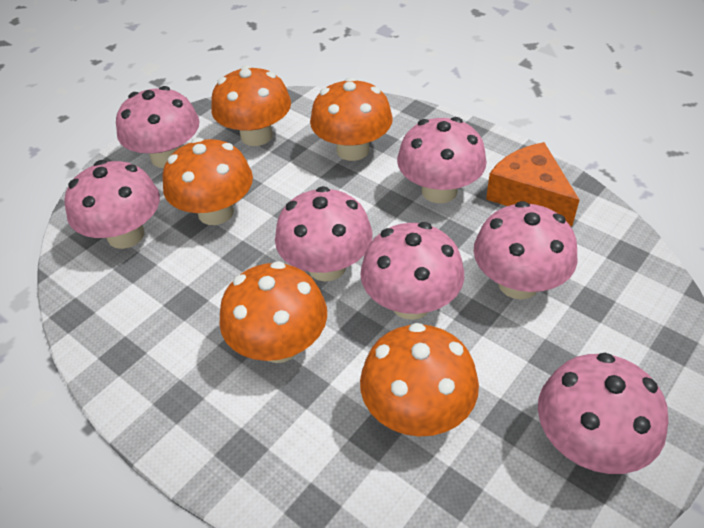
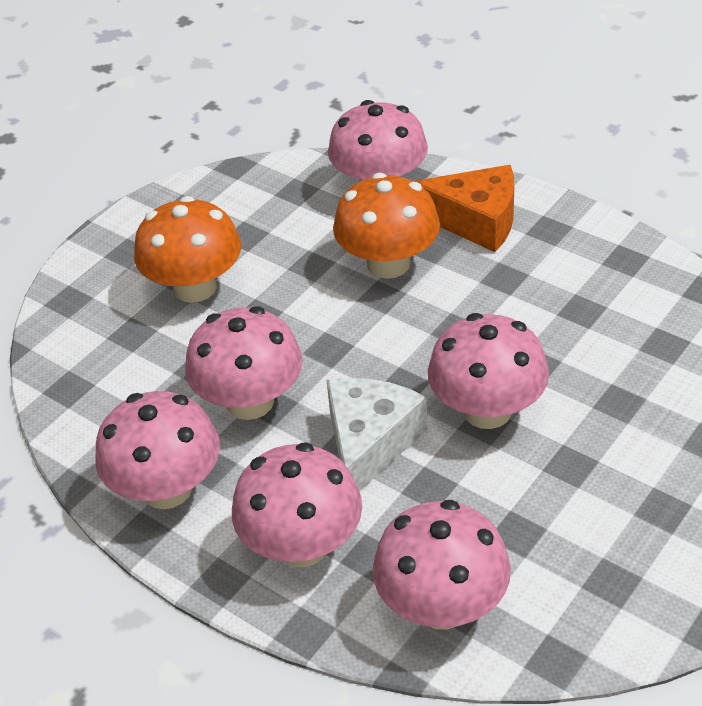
orange mushroom: 5 -> 2
pink mushroom: 7 -> 6
white cheese: 0 -> 1

